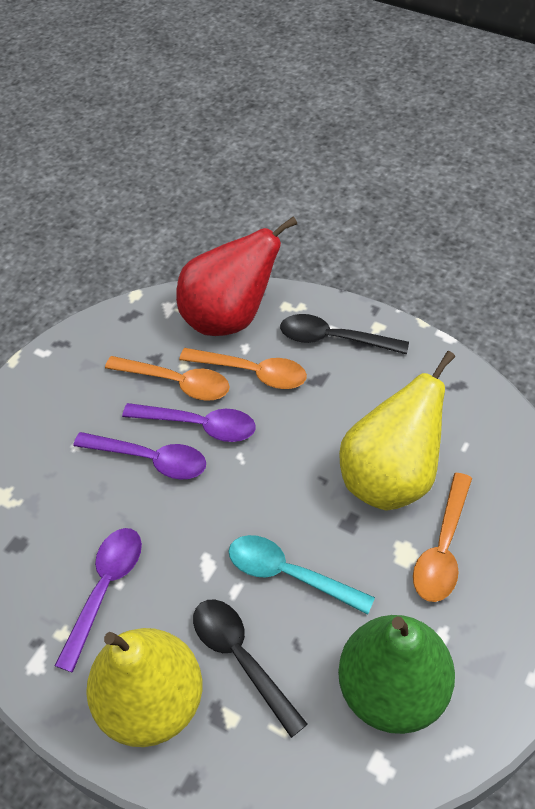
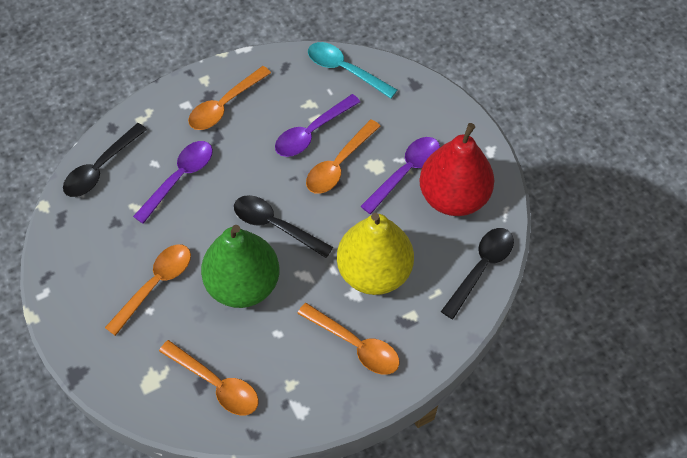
black spoon: 2 -> 3
orange spoon: 3 -> 5
yellow pear: 2 -> 1

